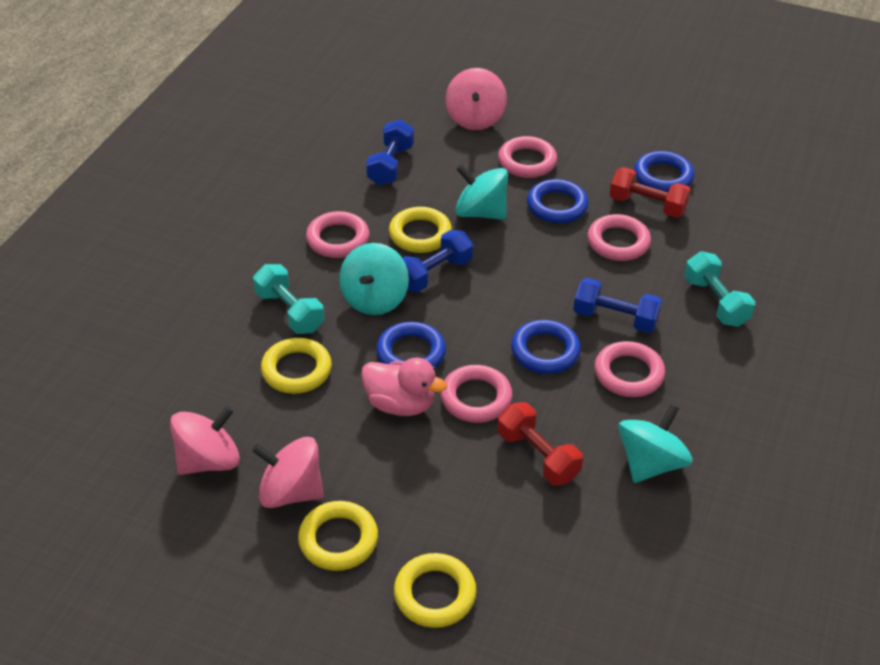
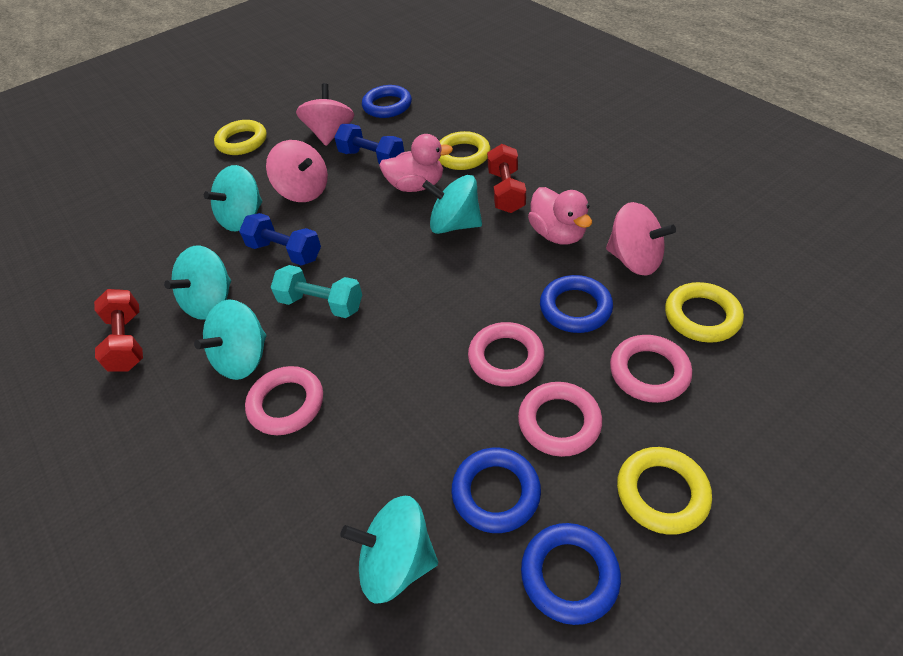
blue dumbbell: 3 -> 2
pink duck: 1 -> 2
pink ring: 5 -> 4
turquoise dumbbell: 2 -> 1
turquoise spinning top: 3 -> 5

